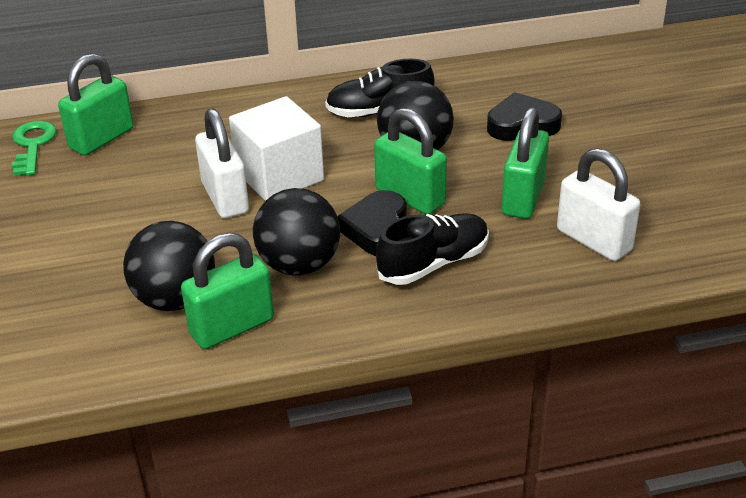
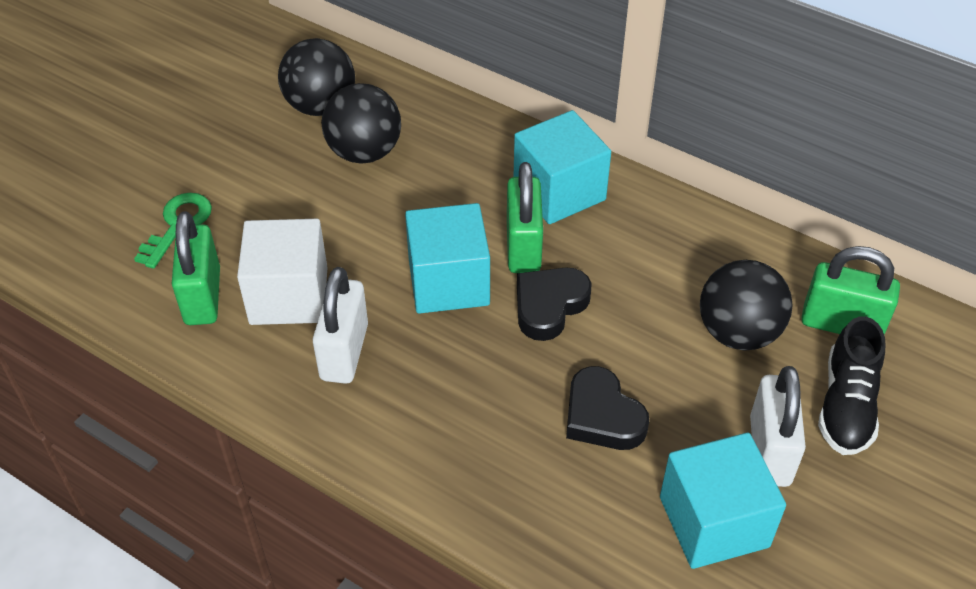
black shoe: 2 -> 1
green padlock: 4 -> 3
turquoise cube: 0 -> 3

